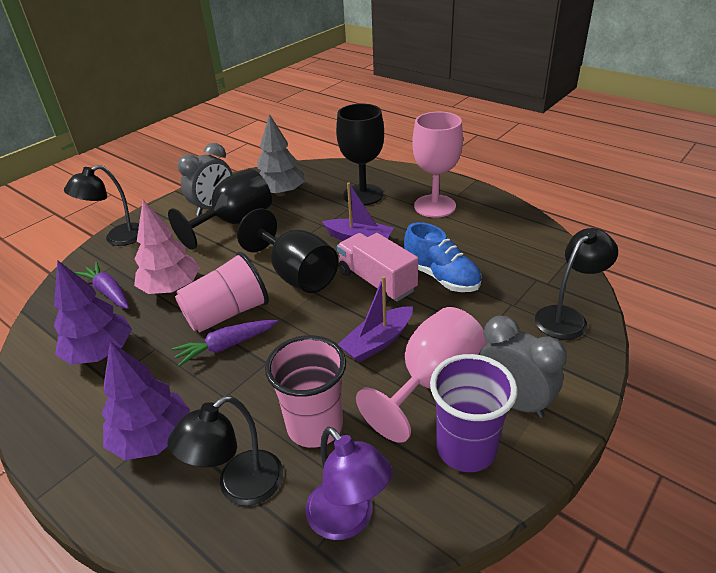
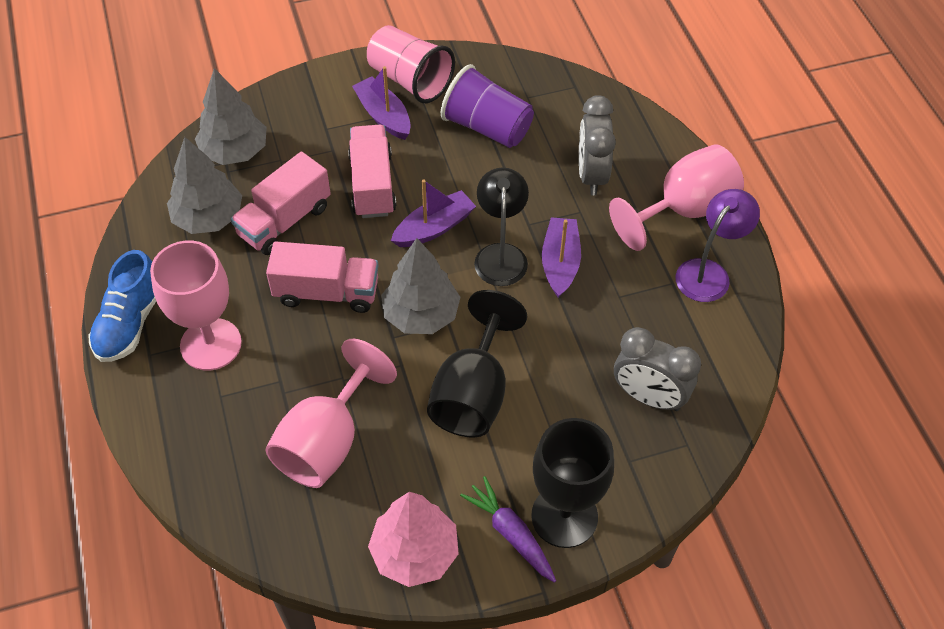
black goblet: 3 -> 2
black lamp: 3 -> 1
grey tree: 1 -> 3
pink cup: 2 -> 1
pink goblet: 2 -> 3
pink truck: 1 -> 3
purple boat: 2 -> 3
purple carrot: 2 -> 1
purple tree: 2 -> 0

